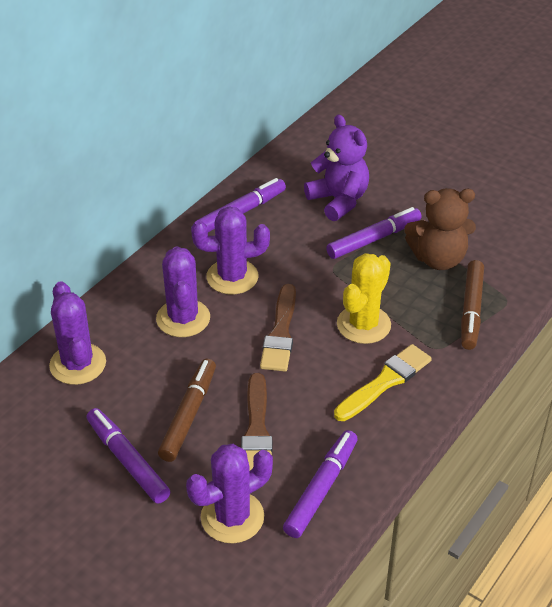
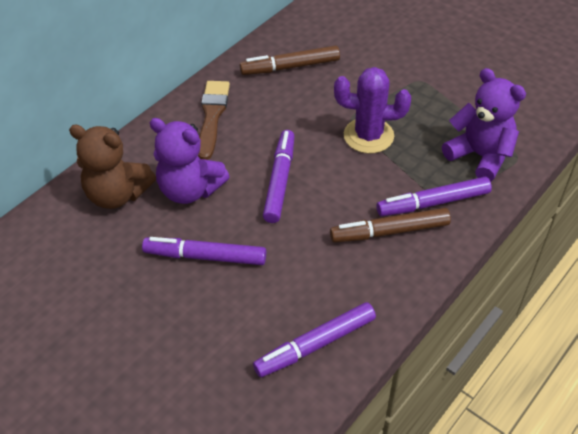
brown brush: 2 -> 1
purple cactus: 4 -> 1
purple teddy bear: 1 -> 2
yellow brush: 1 -> 0
yellow cactus: 1 -> 0

